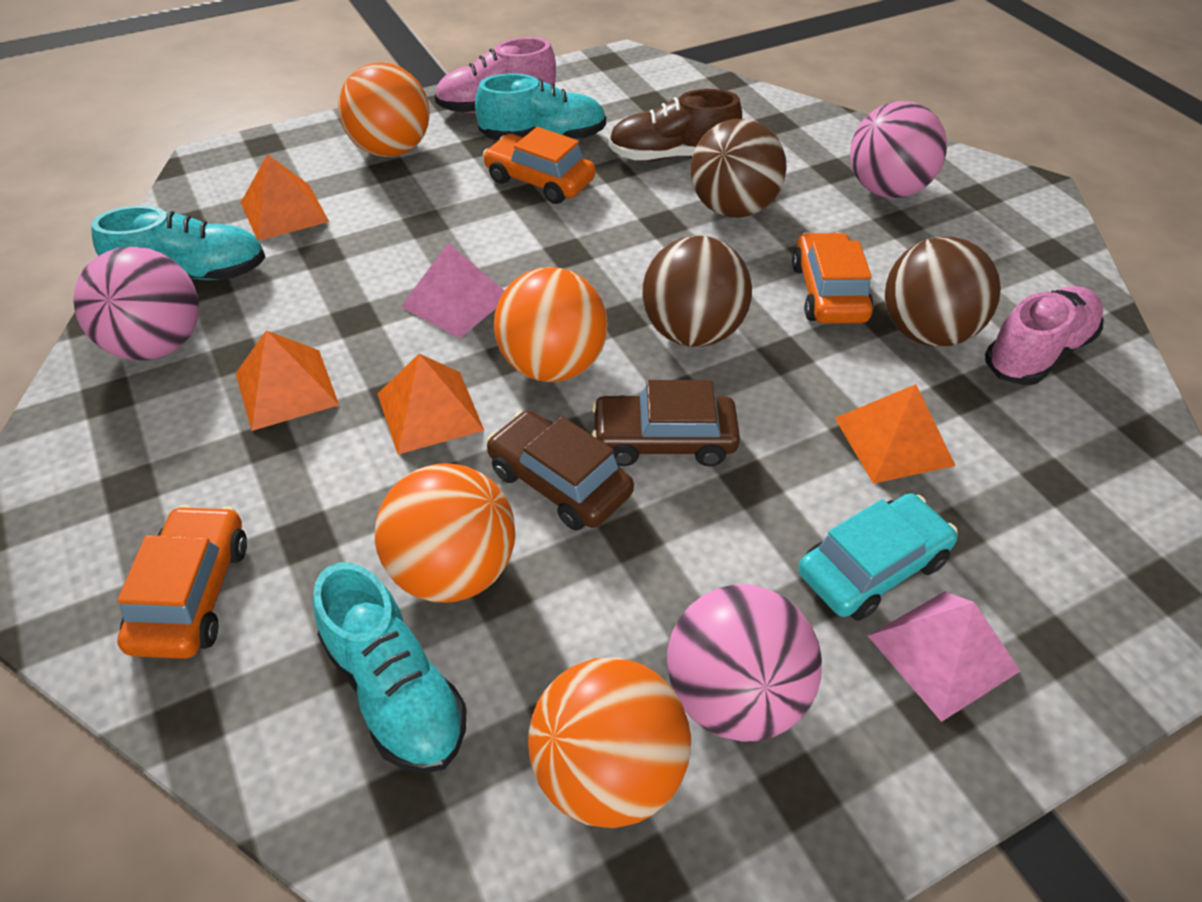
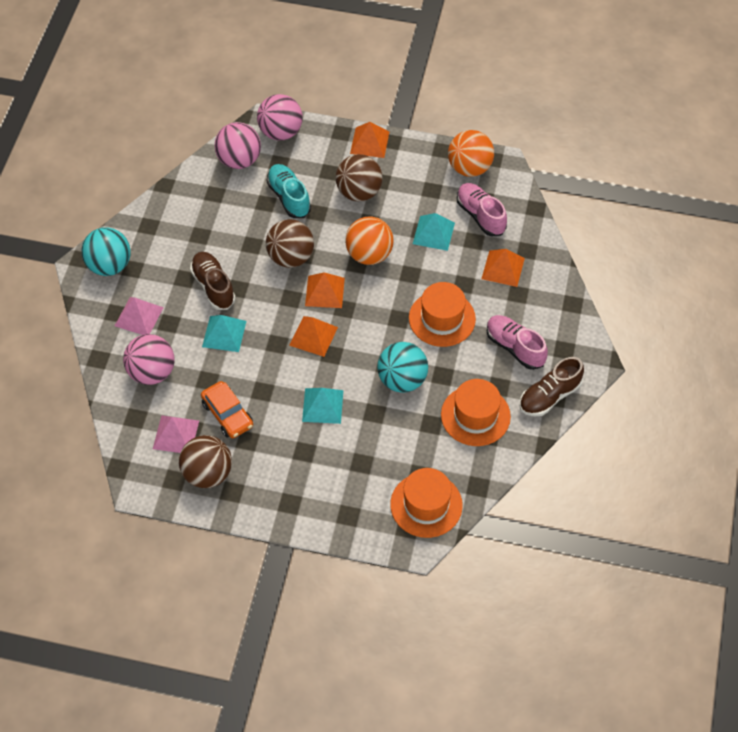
brown car: 2 -> 0
brown shoe: 1 -> 2
orange ball: 4 -> 2
orange car: 3 -> 1
orange hat: 0 -> 3
turquoise ball: 0 -> 2
turquoise car: 1 -> 0
turquoise pyramid: 0 -> 3
turquoise shoe: 3 -> 1

